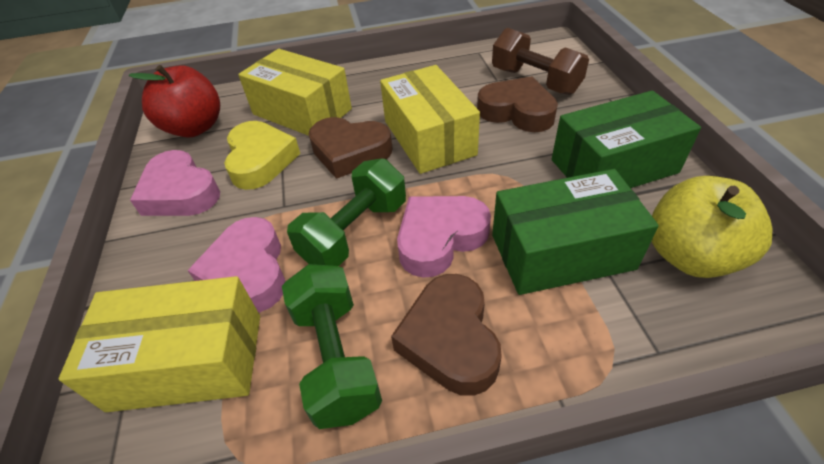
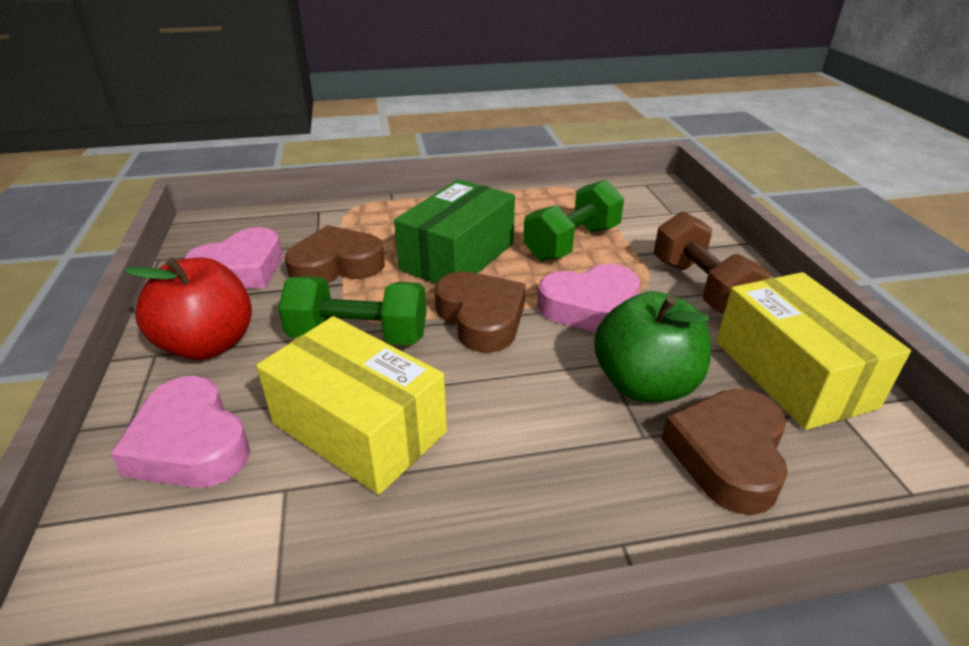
green apple: 0 -> 1
green box: 2 -> 1
yellow apple: 1 -> 0
yellow box: 3 -> 2
yellow heart: 1 -> 0

